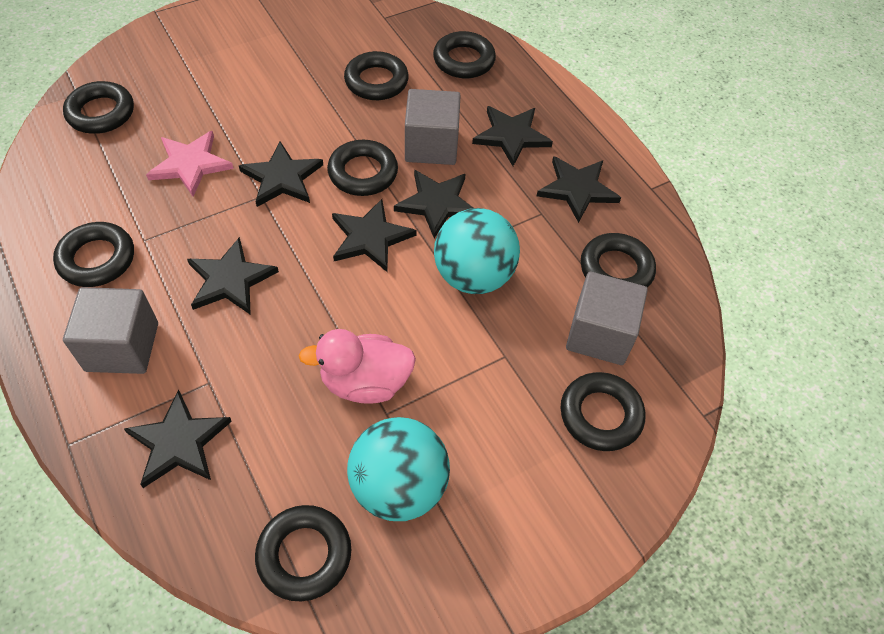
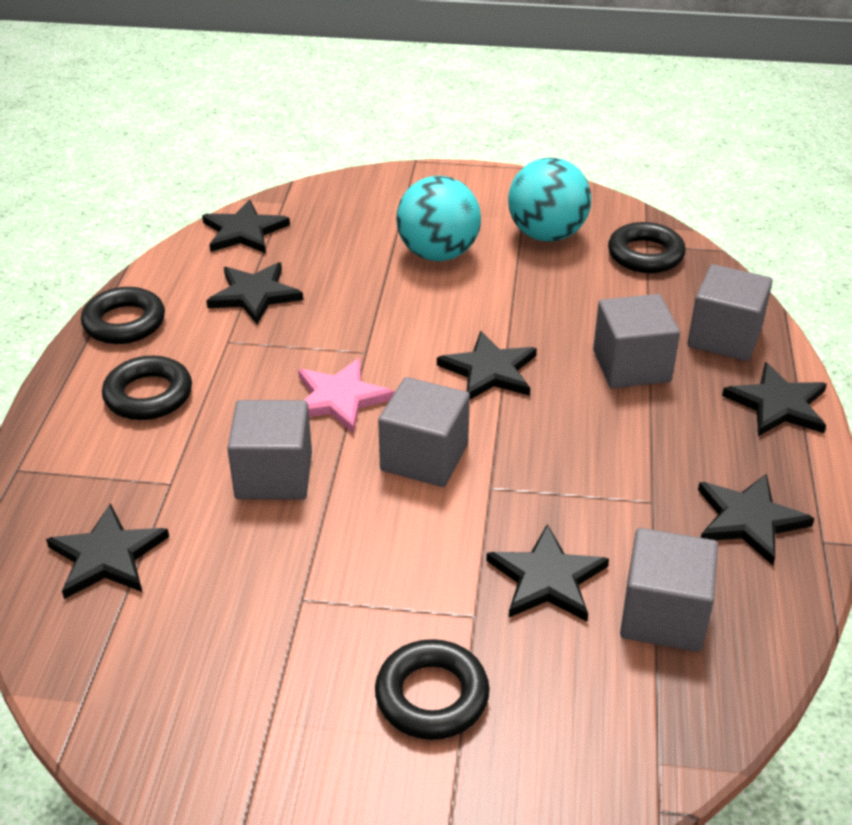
black ring: 8 -> 4
grey cube: 3 -> 5
pink duck: 1 -> 0

